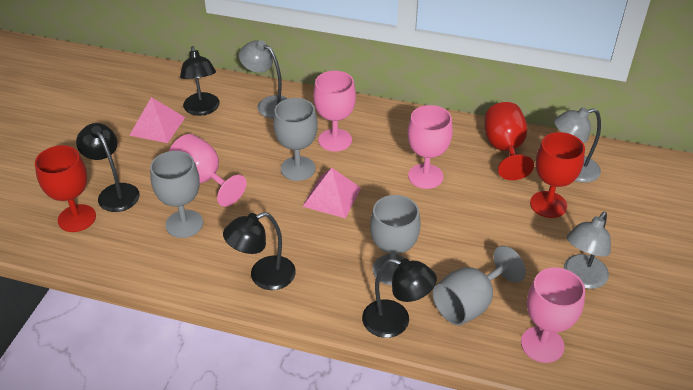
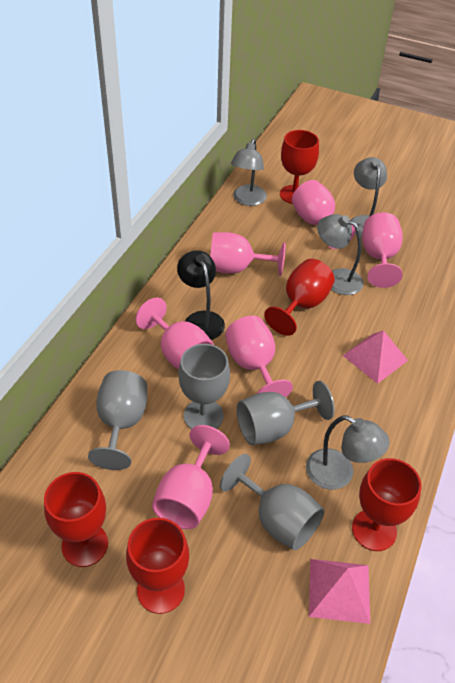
black lamp: 4 -> 1
grey lamp: 3 -> 4
pink goblet: 4 -> 6
red goblet: 3 -> 5

